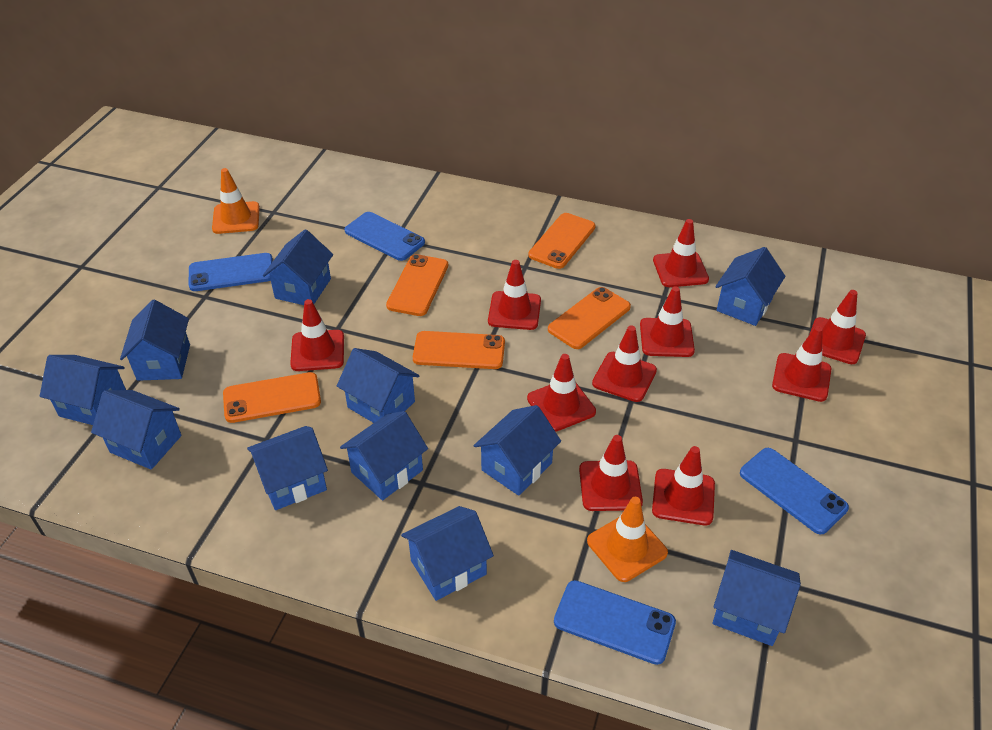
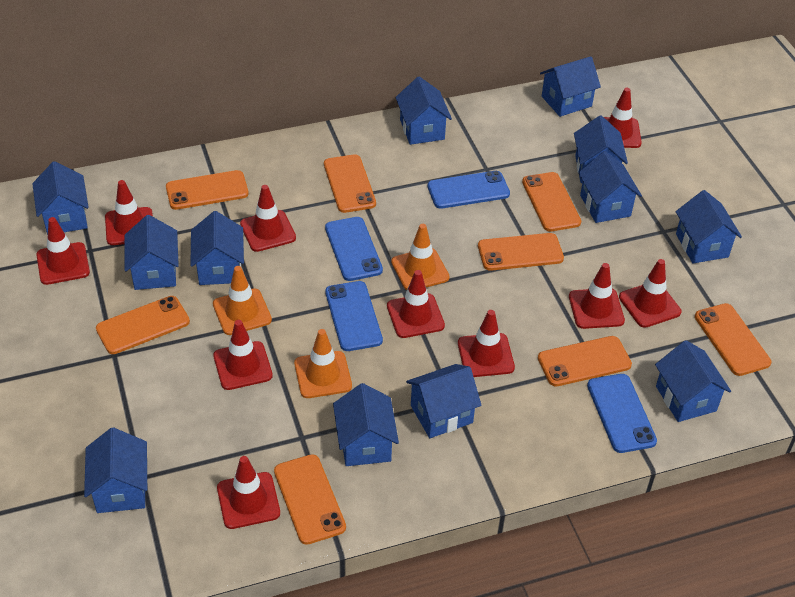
blue house: 11 -> 12
orange phone: 5 -> 8
orange traffic cone: 2 -> 3

